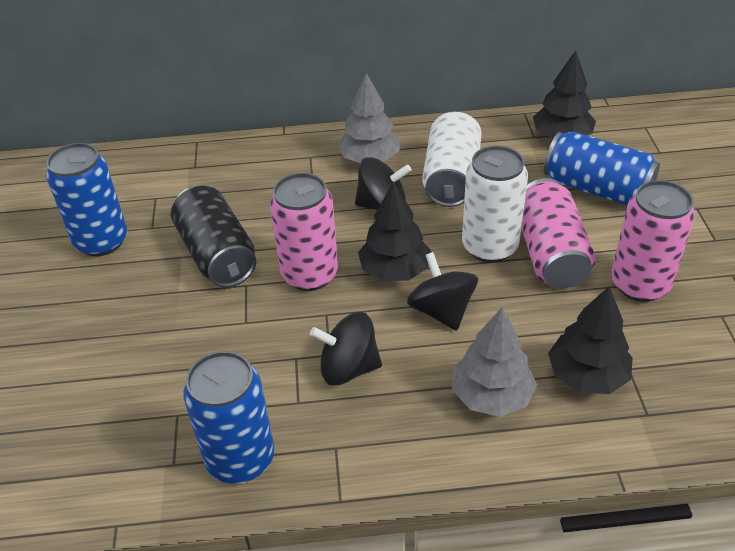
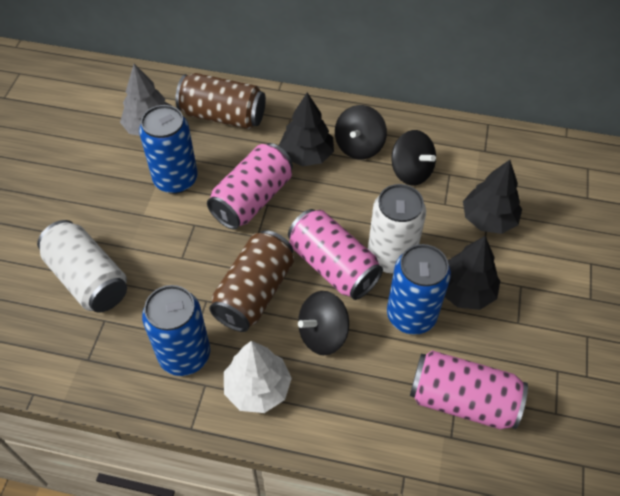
black can: 1 -> 0
brown can: 0 -> 2
grey tree: 2 -> 1
white tree: 0 -> 1

